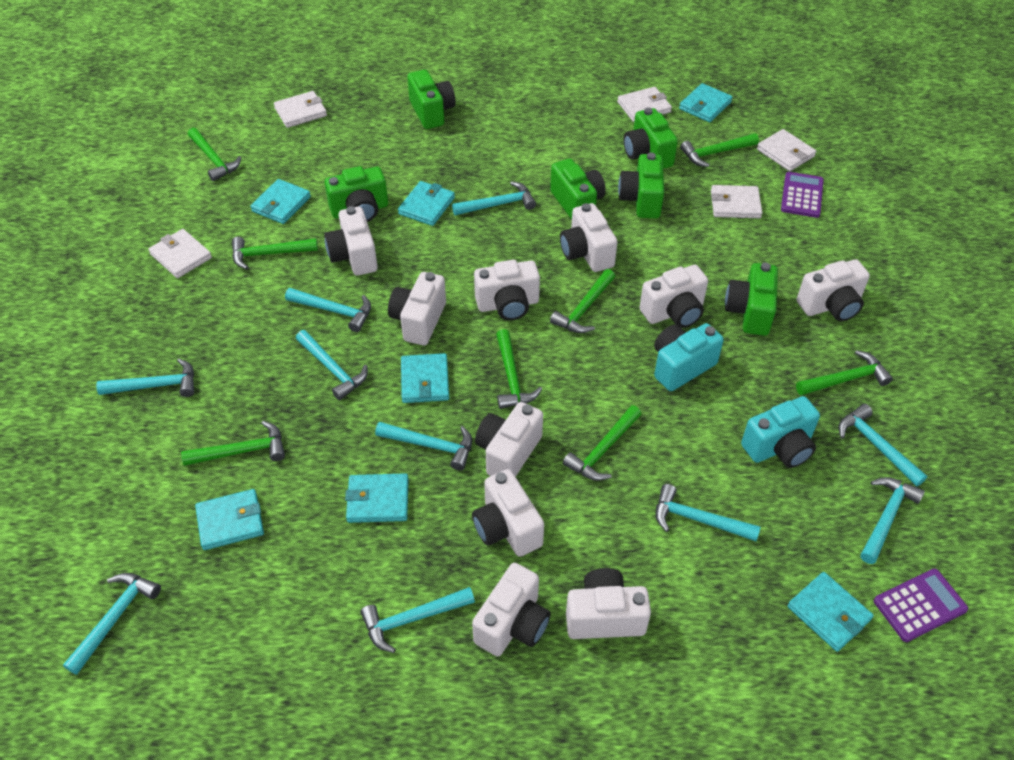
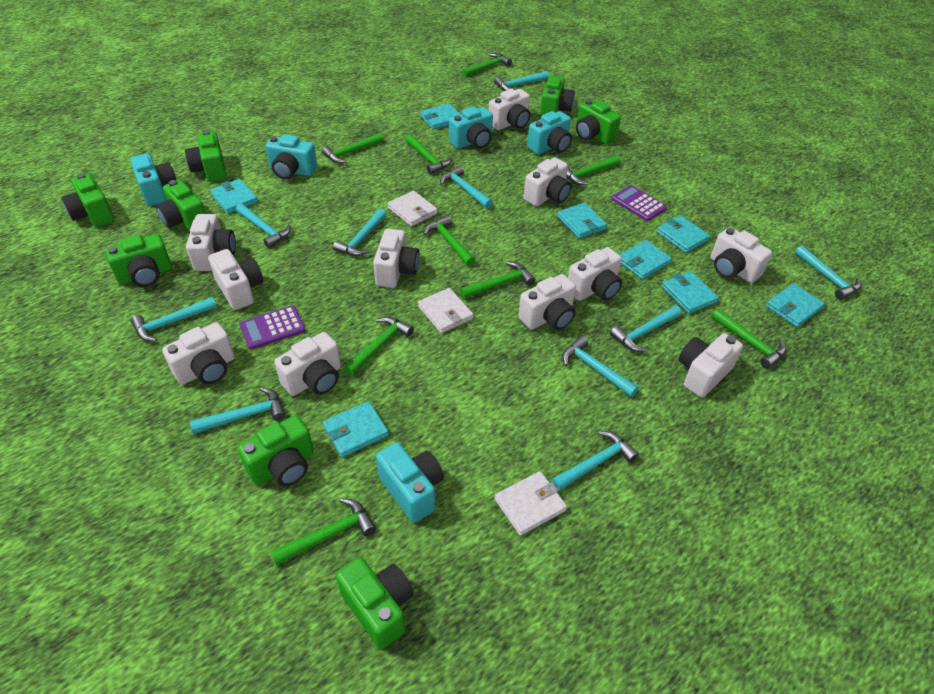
green camera: 6 -> 8
green hammer: 8 -> 9
turquoise camera: 2 -> 5
turquoise wallet: 7 -> 8
white camera: 10 -> 11
white wallet: 5 -> 3

